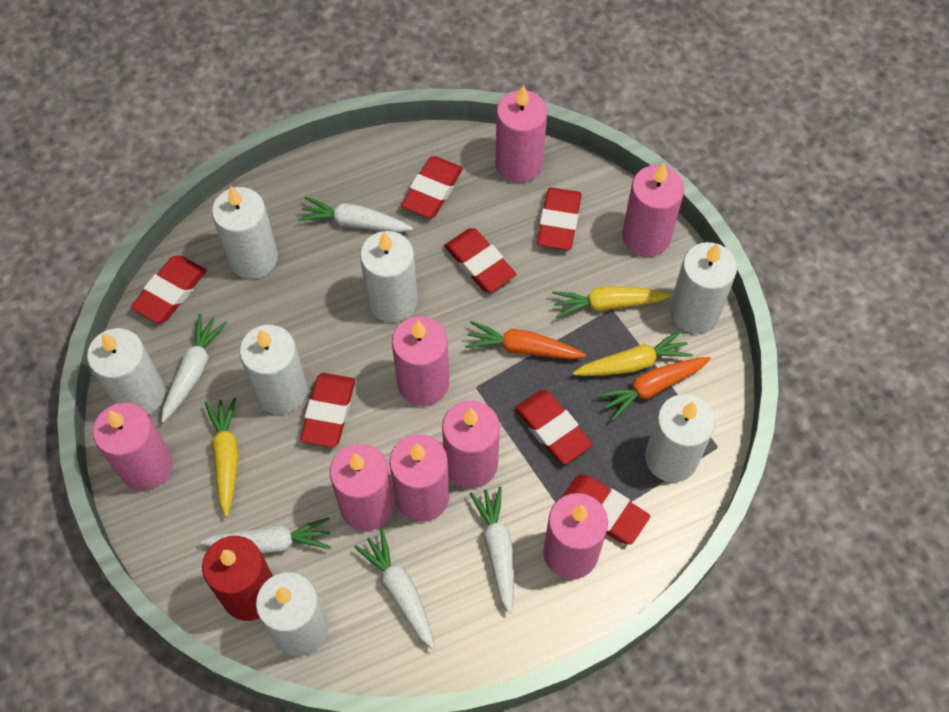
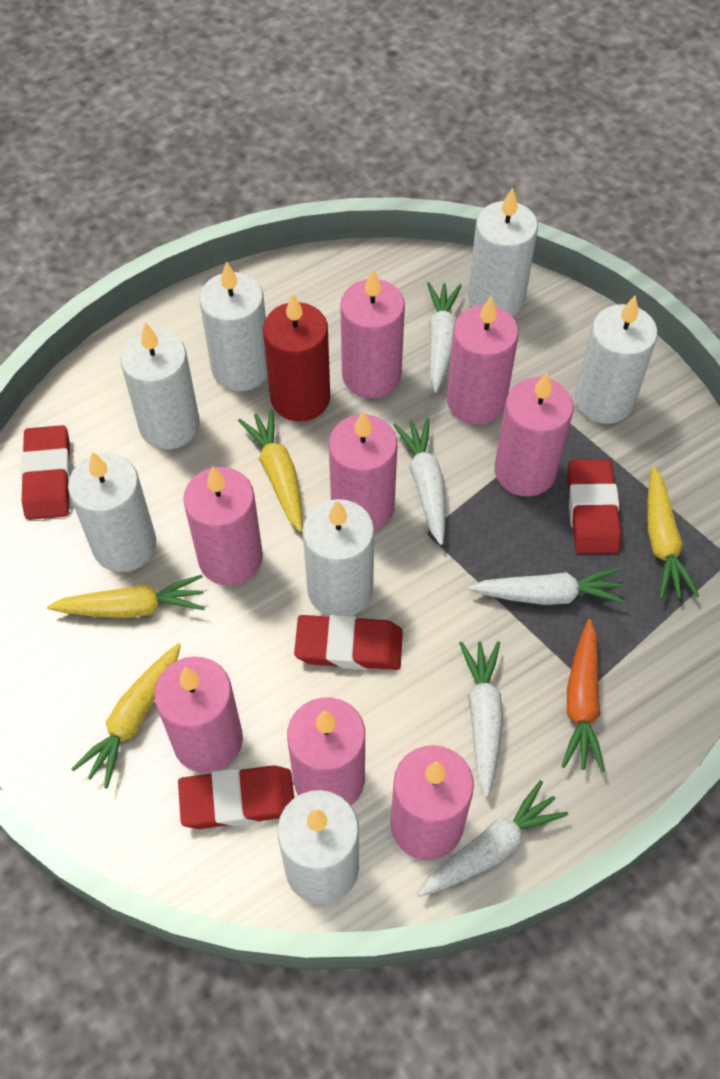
orange carrot: 2 -> 1
red eraser: 7 -> 4
yellow carrot: 3 -> 4

